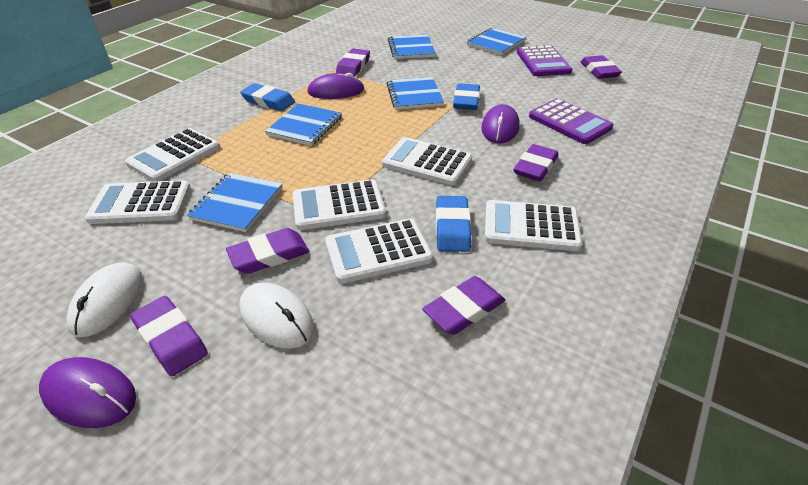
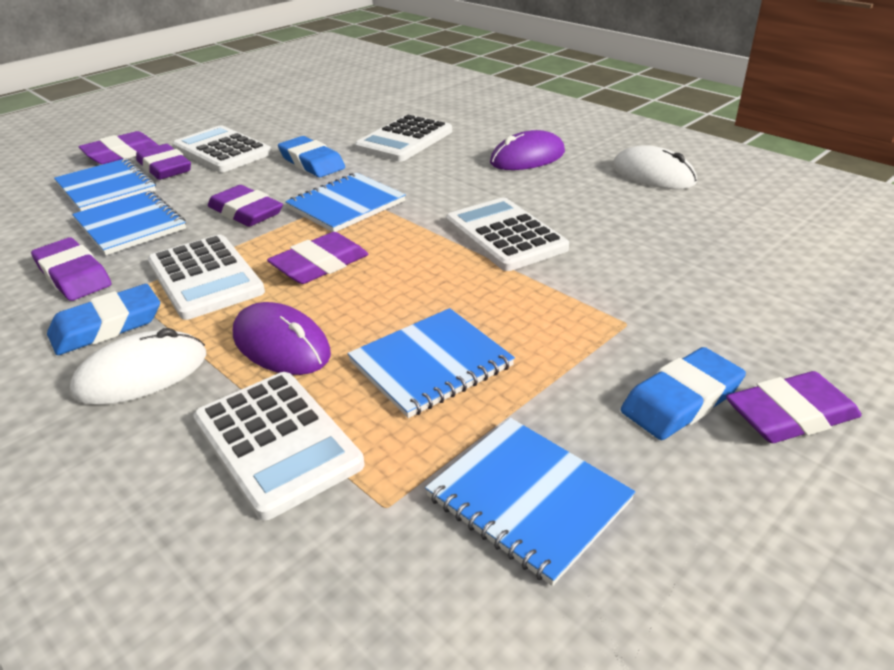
purple calculator: 2 -> 0
purple mouse: 3 -> 2
white calculator: 6 -> 5

